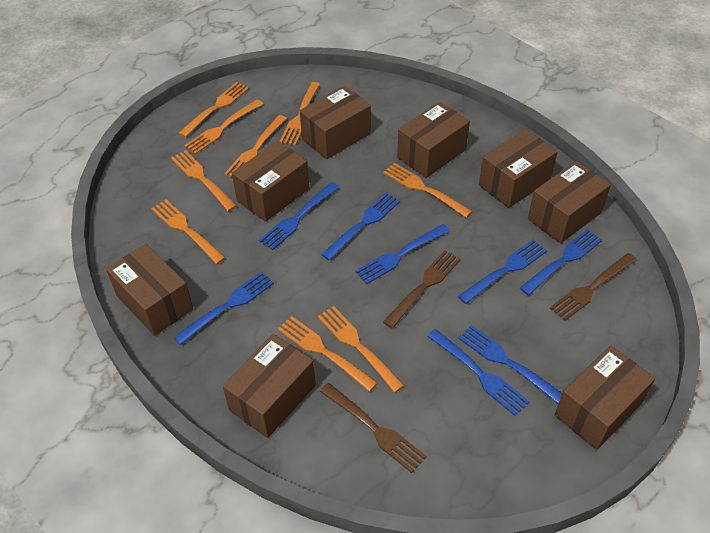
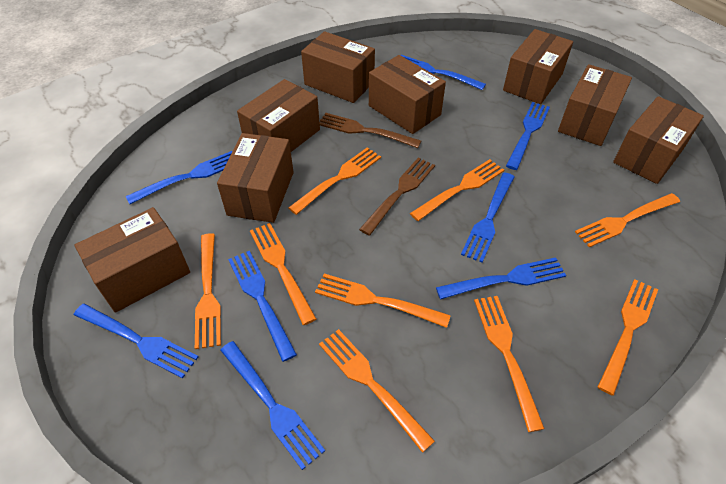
brown fork: 3 -> 2

